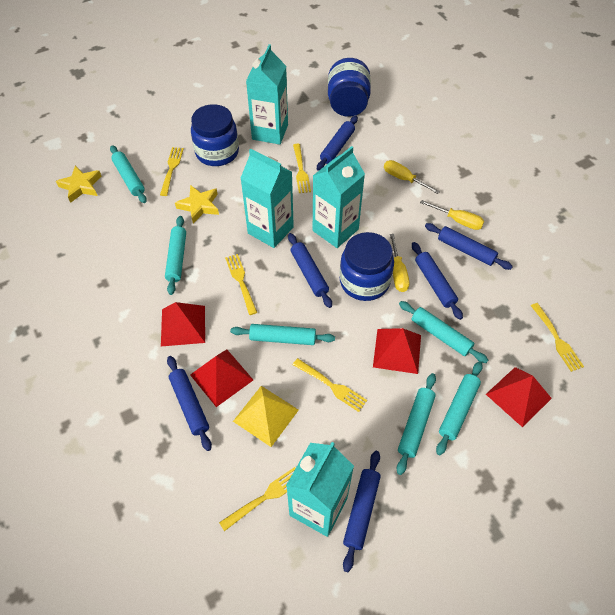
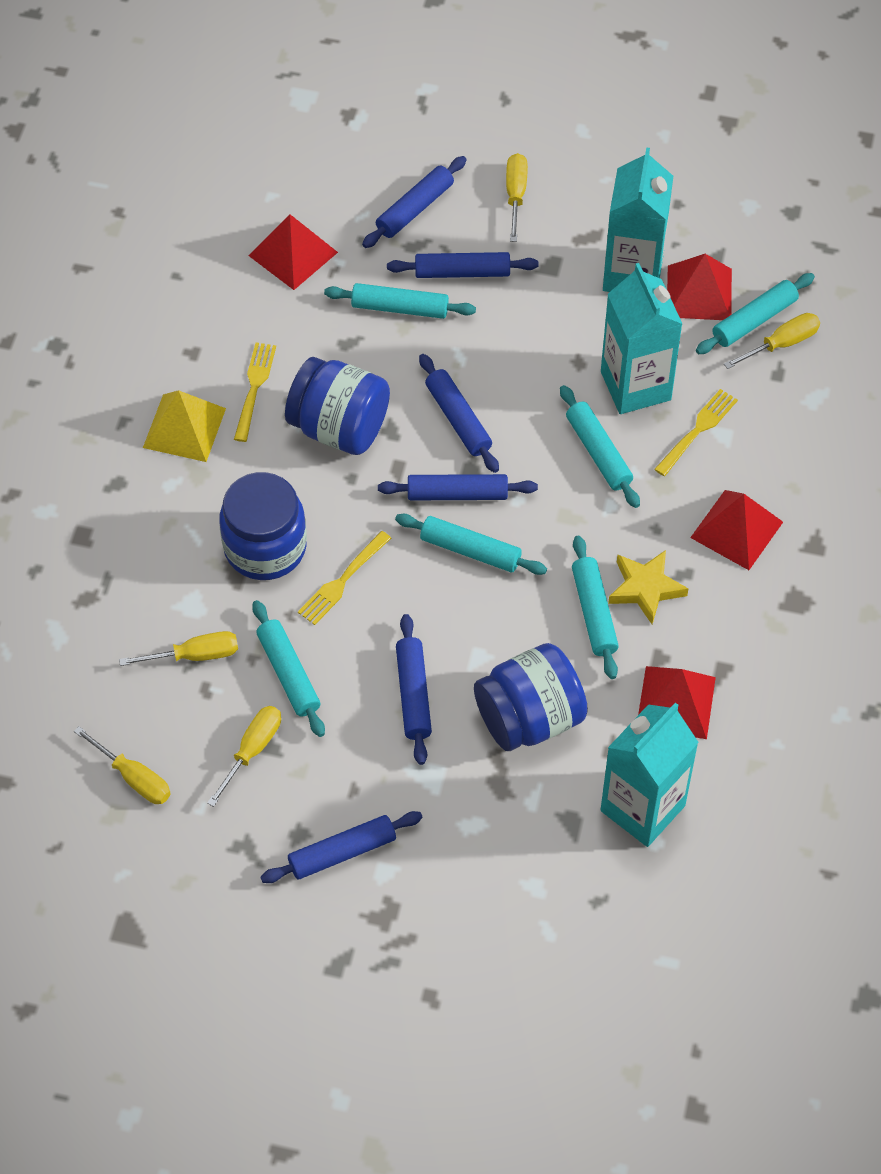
turquoise carton: 4 -> 3
yellow fork: 6 -> 3
yellow screwdriver: 3 -> 5
yellow star: 2 -> 1

